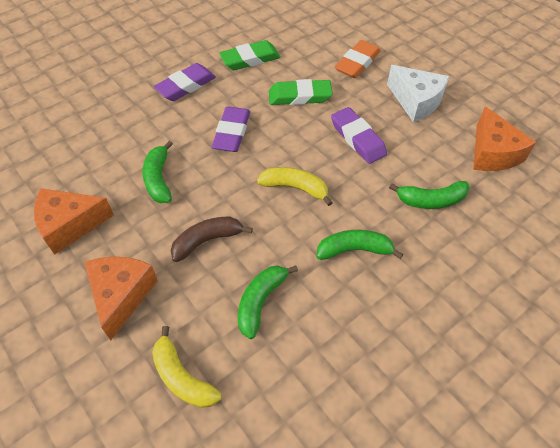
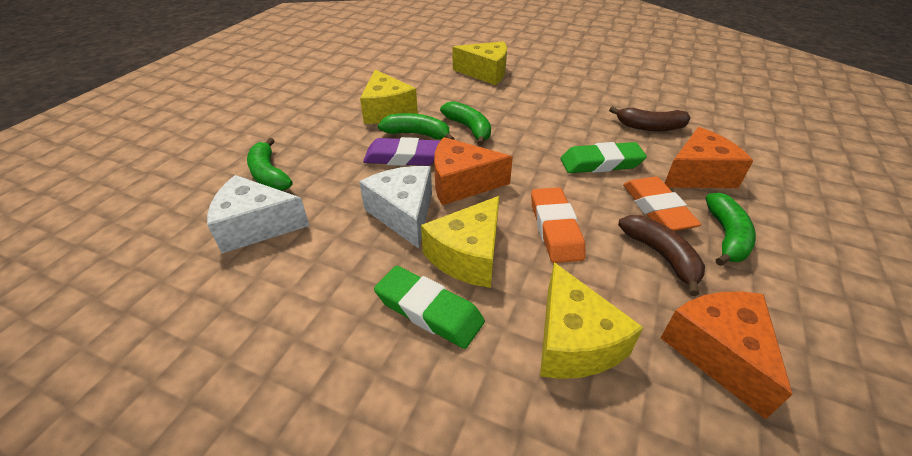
brown banana: 1 -> 2
orange eraser: 1 -> 2
purple eraser: 3 -> 1
white cheese: 1 -> 2
yellow banana: 2 -> 0
yellow cheese: 0 -> 4

